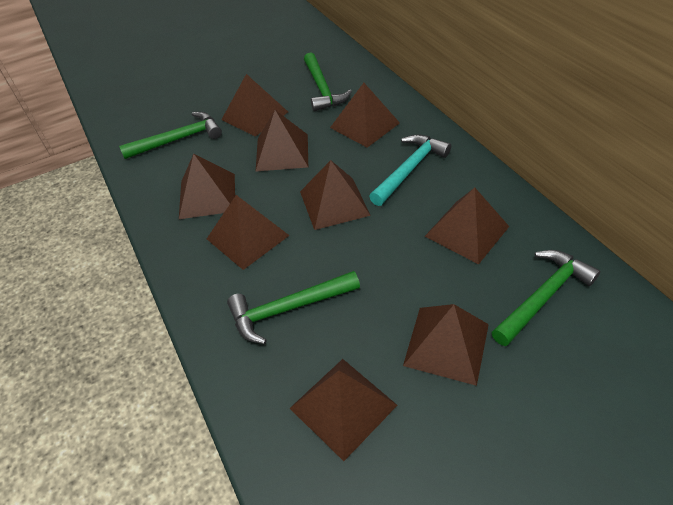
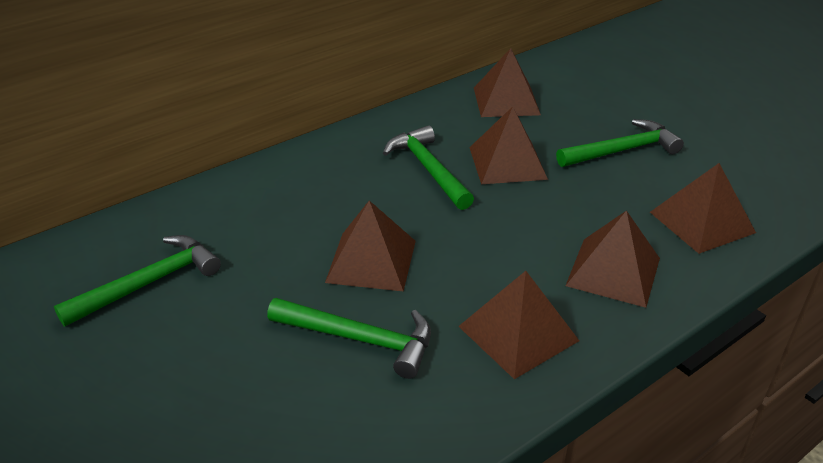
brown pyramid: 9 -> 6
turquoise hammer: 1 -> 0

